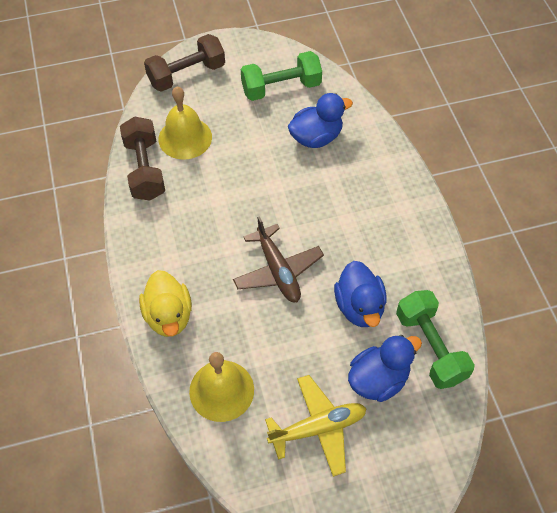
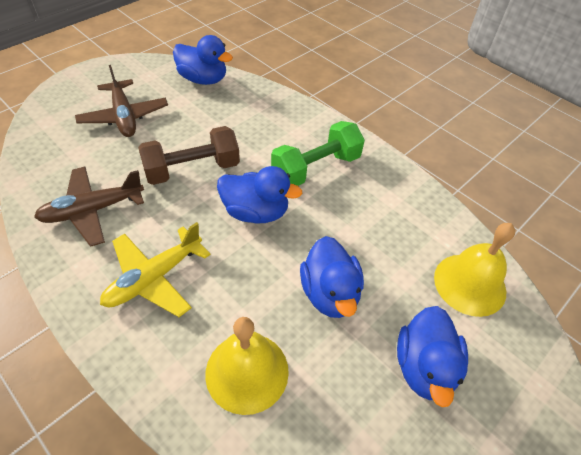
blue duck: 3 -> 4
brown dumbbell: 2 -> 1
brown plane: 1 -> 2
green dumbbell: 2 -> 1
yellow duck: 1 -> 0

